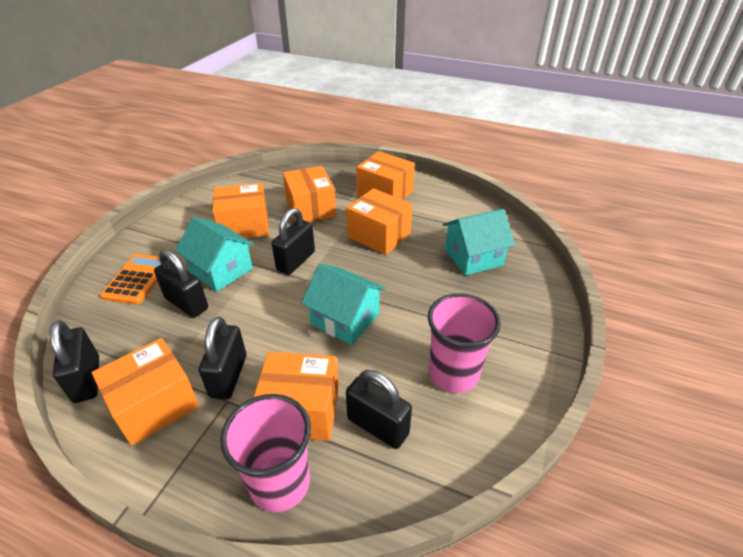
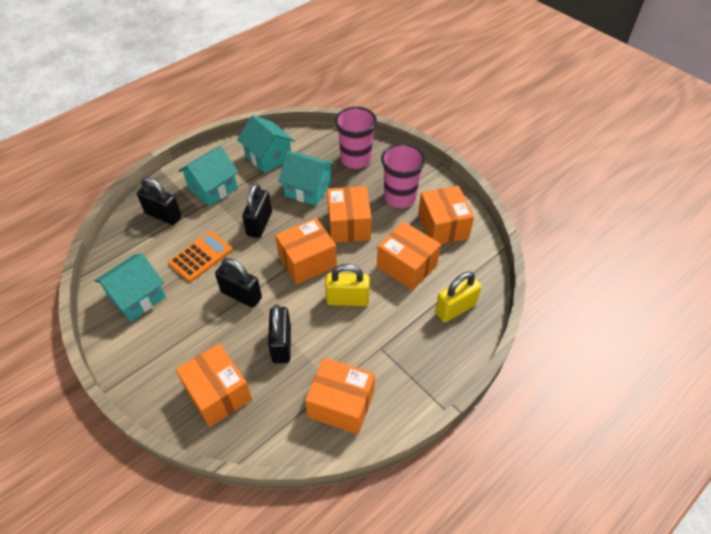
black padlock: 5 -> 4
turquoise house: 3 -> 4
yellow padlock: 0 -> 2

